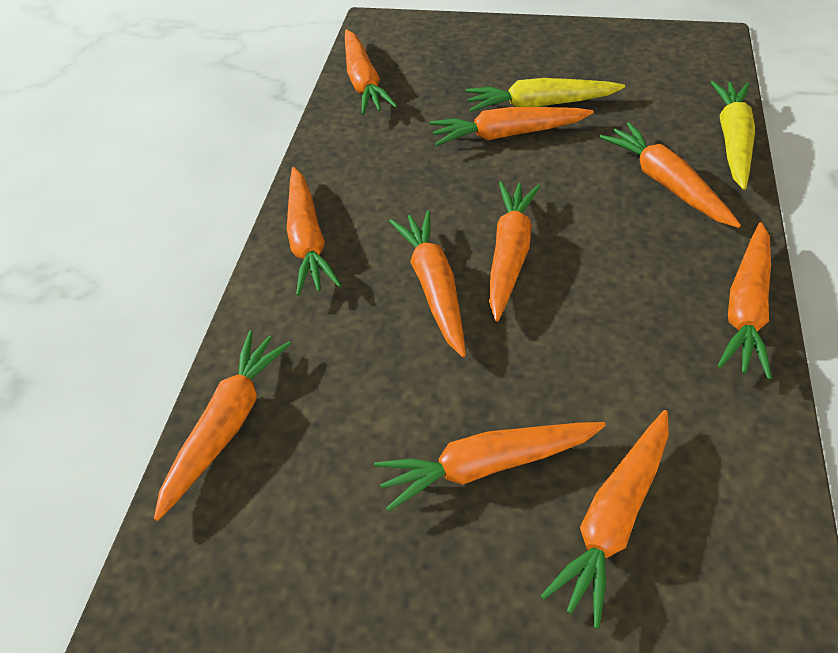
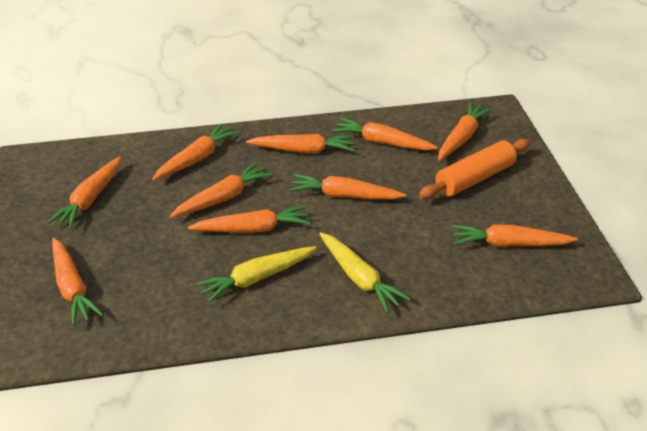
orange rolling pin: 0 -> 1

